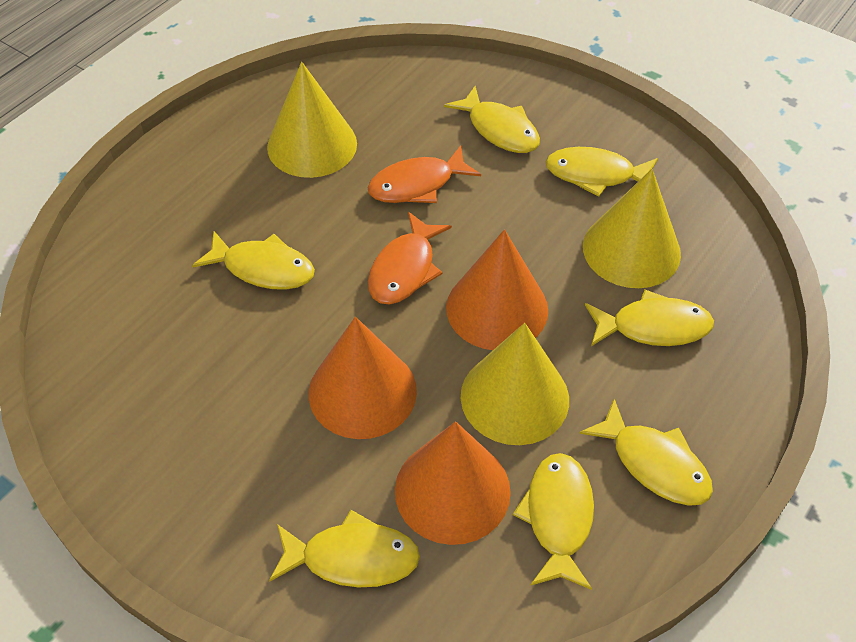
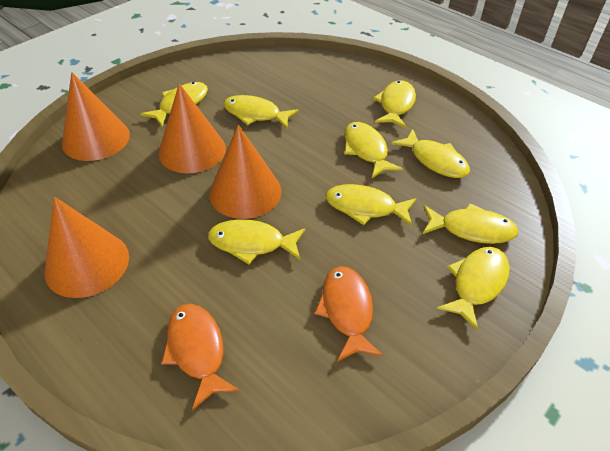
orange cone: 3 -> 4
yellow cone: 3 -> 0
yellow fish: 7 -> 9

